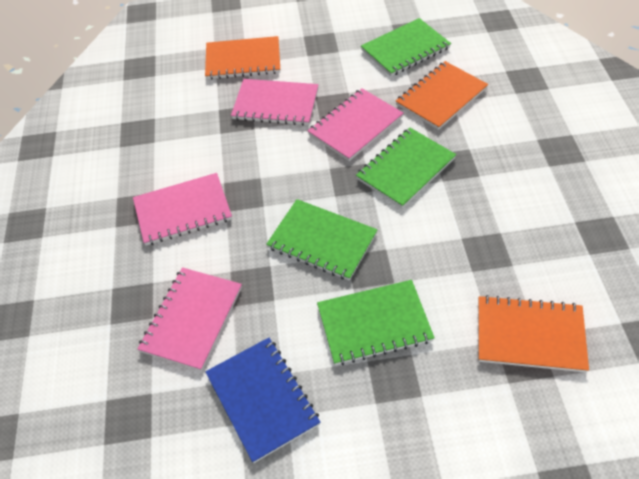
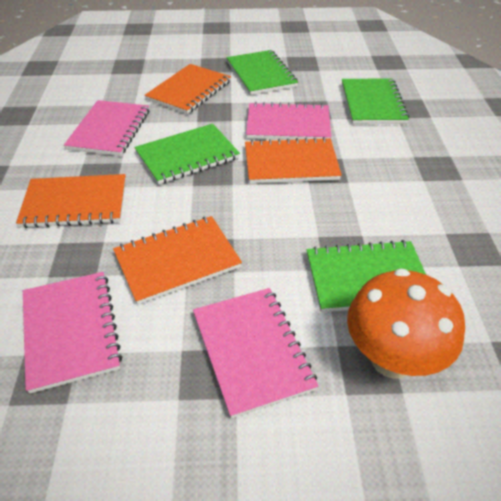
blue notebook: 1 -> 0
orange mushroom: 0 -> 1
orange notebook: 3 -> 4

